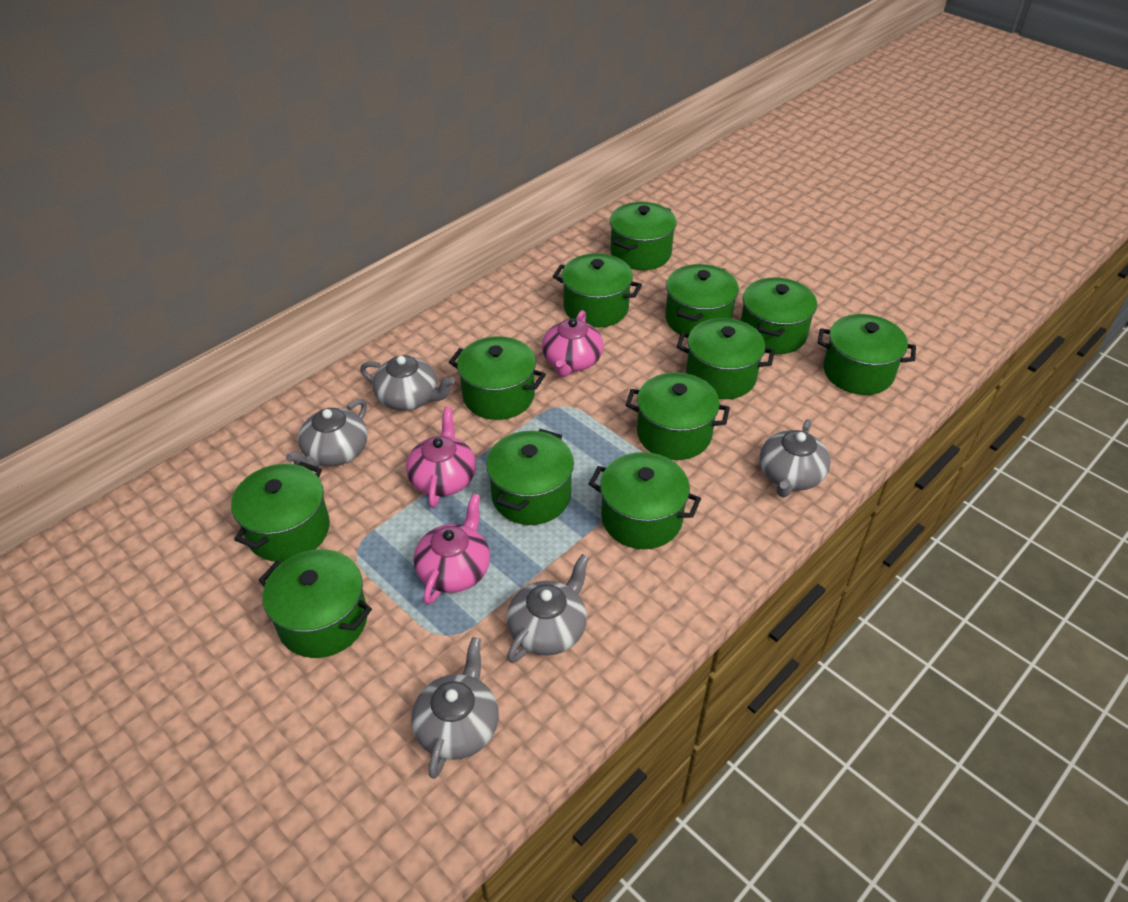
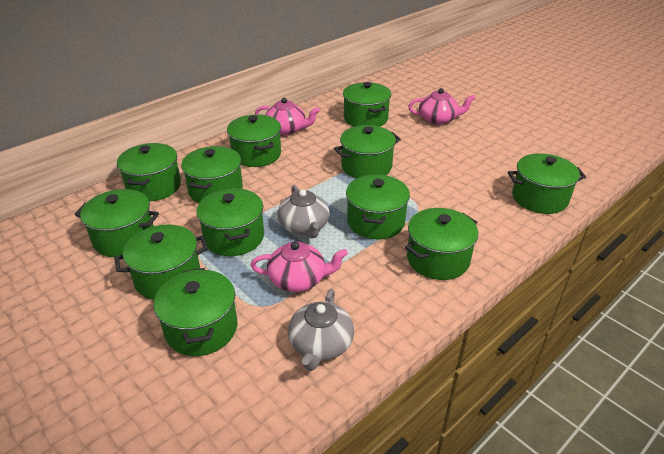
grey teapot: 5 -> 2

